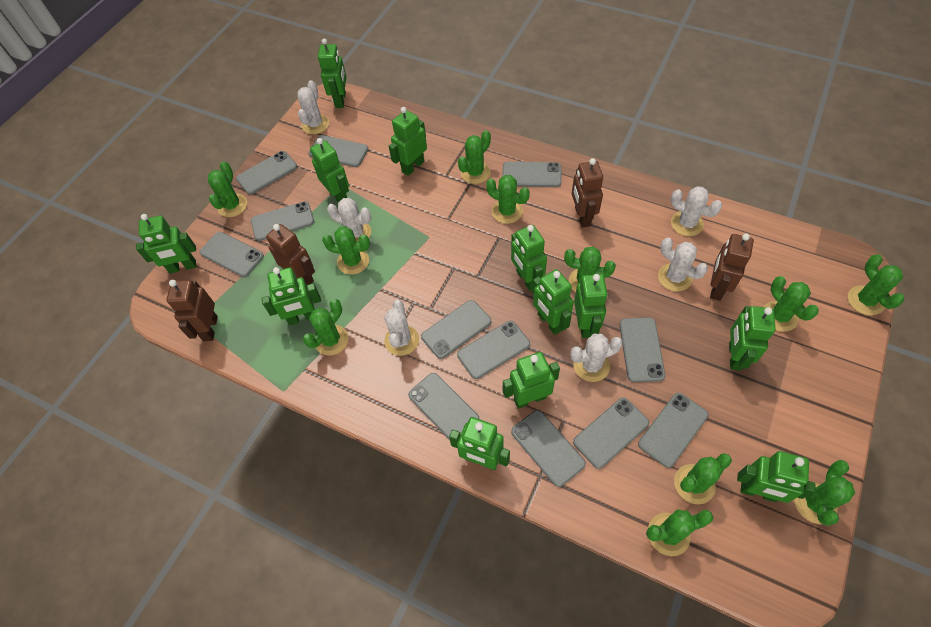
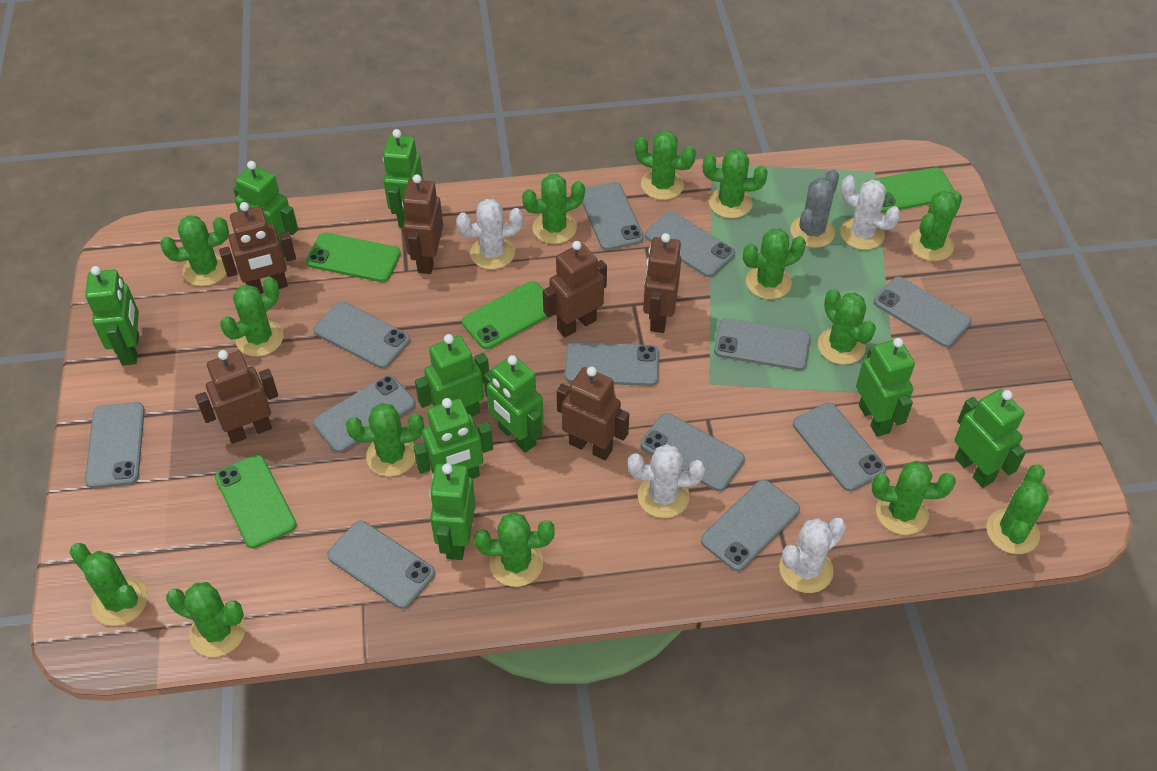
brown robot: 4 -> 6
green cactus: 11 -> 14
green phone: 0 -> 4
green robot: 12 -> 9
grey cactus: 0 -> 1
white cactus: 6 -> 4

